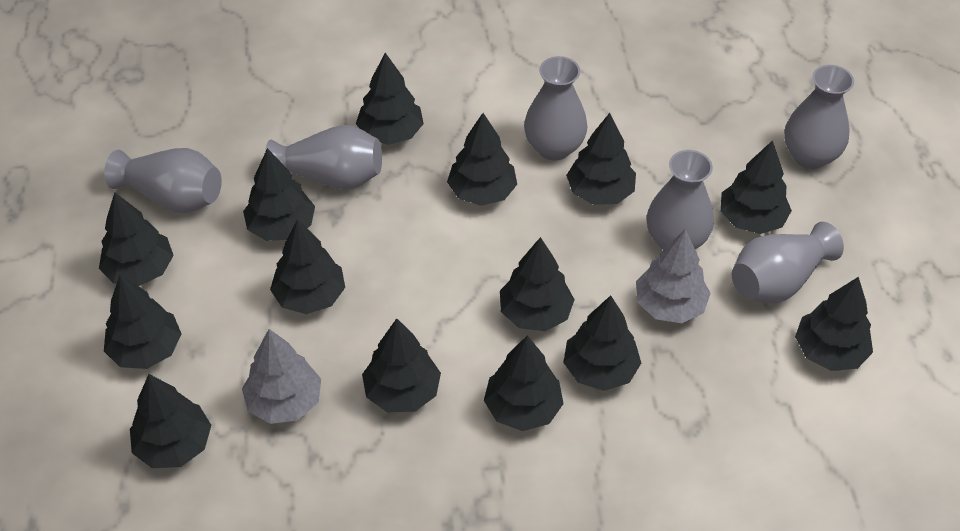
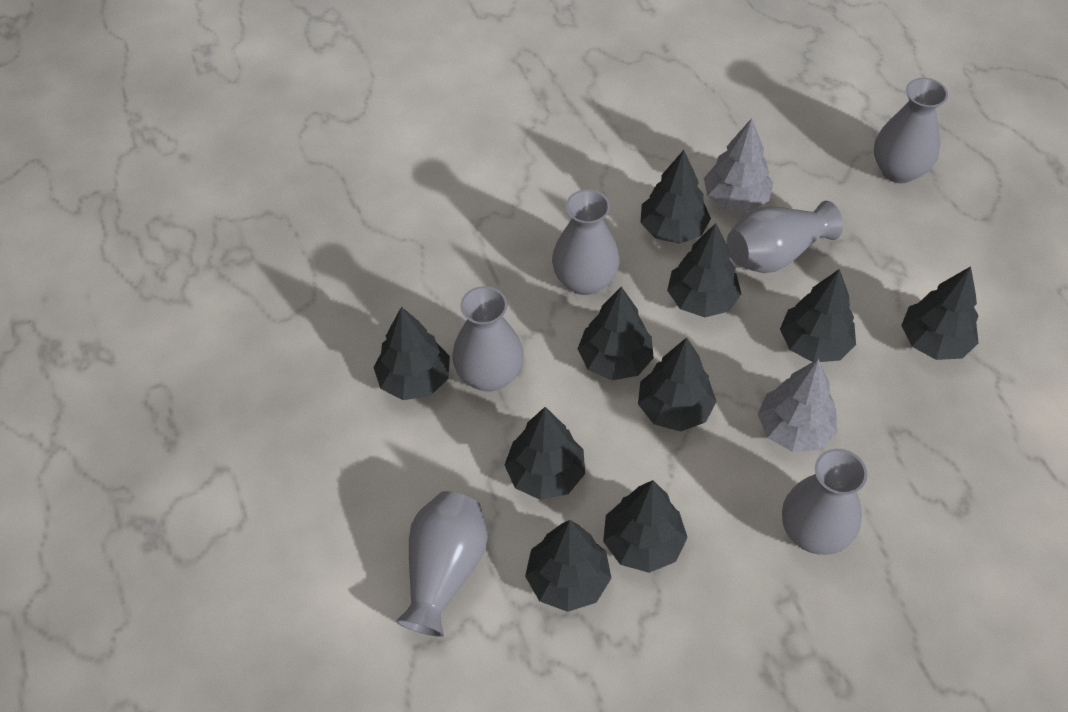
black tree: 14 -> 10

